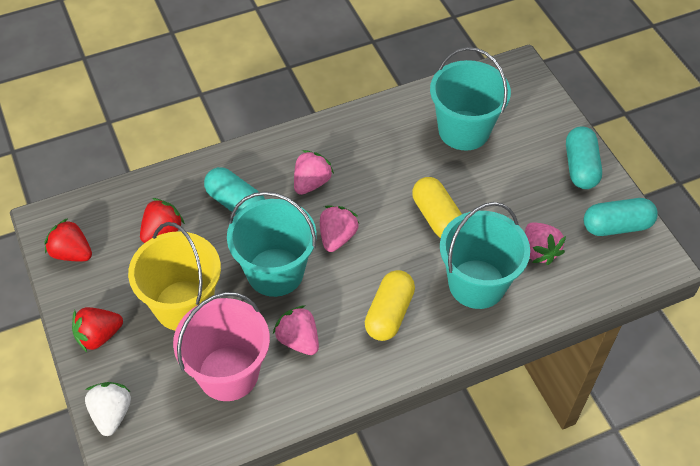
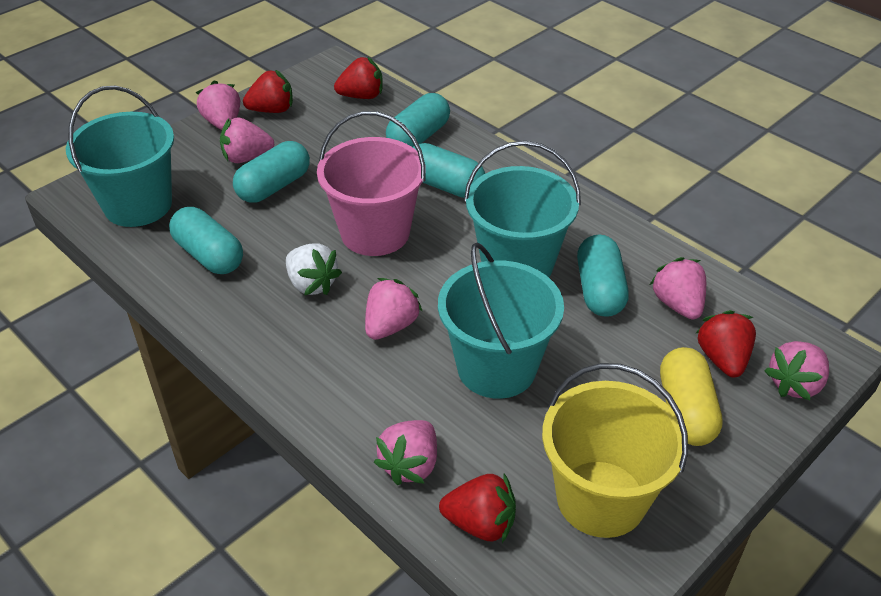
pink strawberry: 4 -> 6
red strawberry: 3 -> 4
turquoise capsule: 3 -> 5
yellow capsule: 2 -> 1

